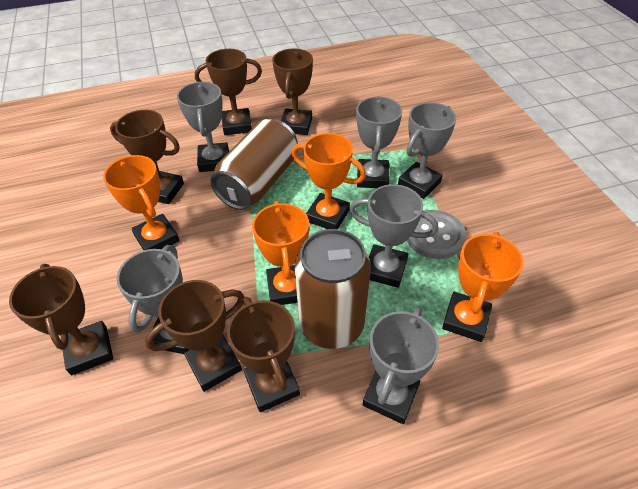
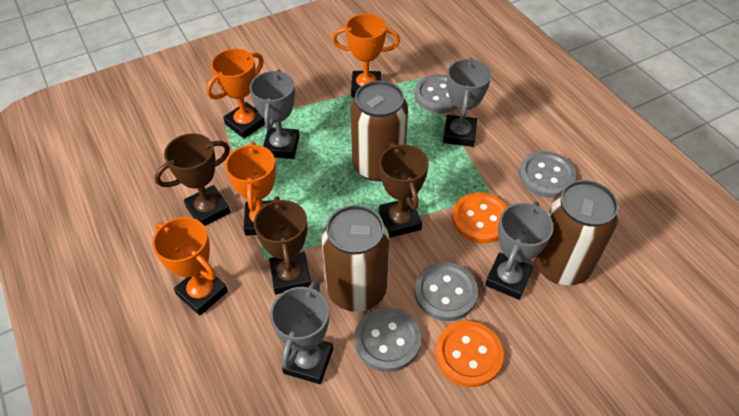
brown can: 2 -> 3
brown trophy: 6 -> 3
grey button: 1 -> 4
grey trophy: 6 -> 4
orange button: 0 -> 2

